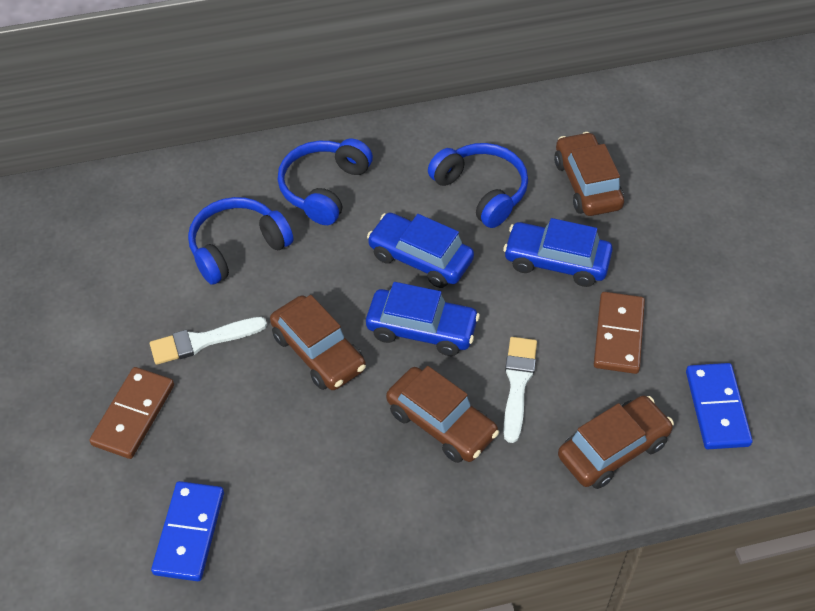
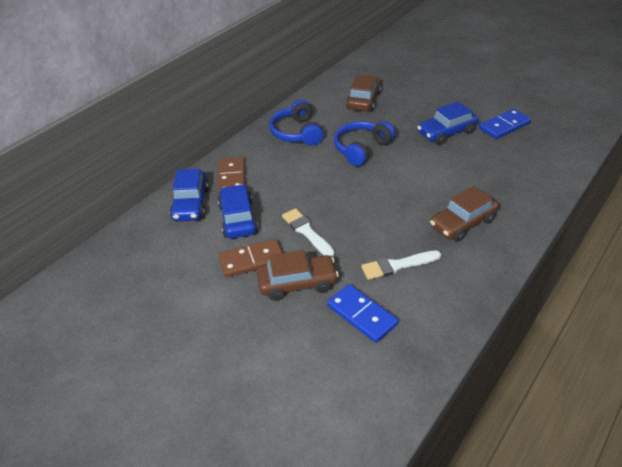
blue headphones: 3 -> 2
brown car: 4 -> 3

